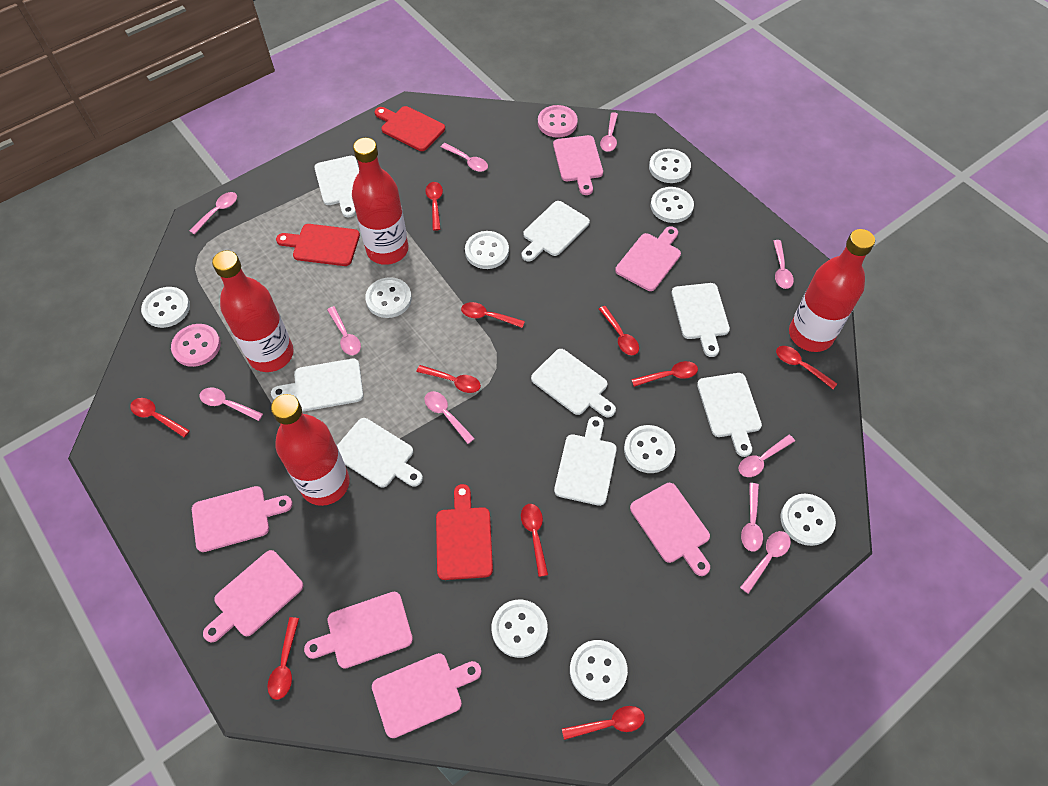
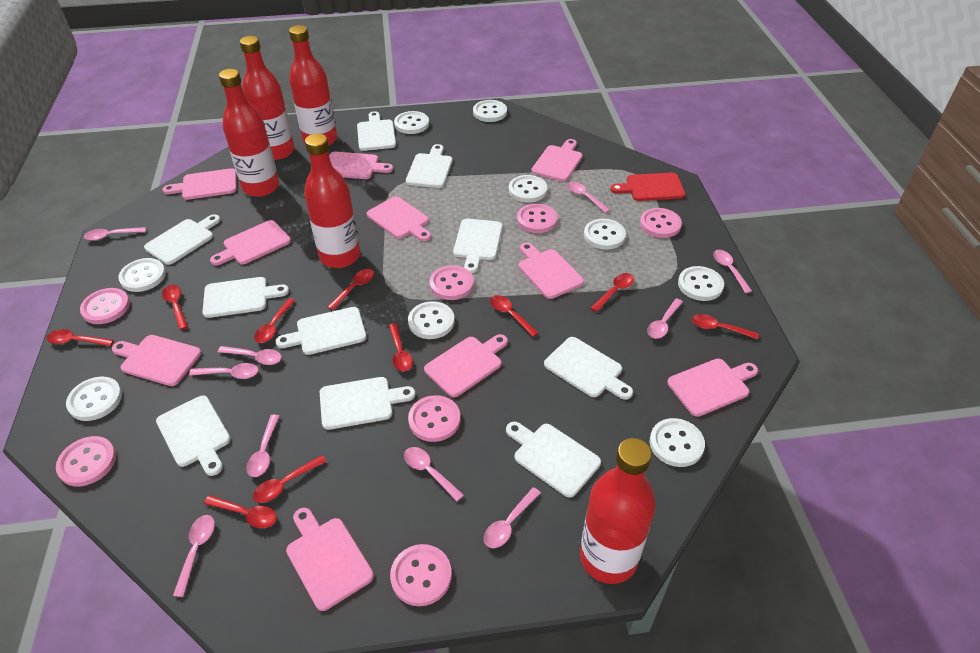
pink button: 2 -> 7
pink cutting board: 7 -> 10
red bottle: 4 -> 5
red cutting board: 3 -> 1
white cutting board: 8 -> 10

